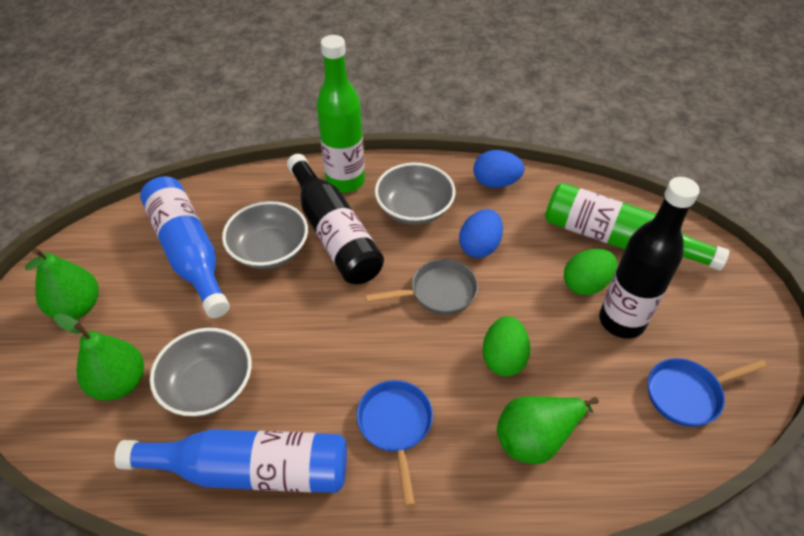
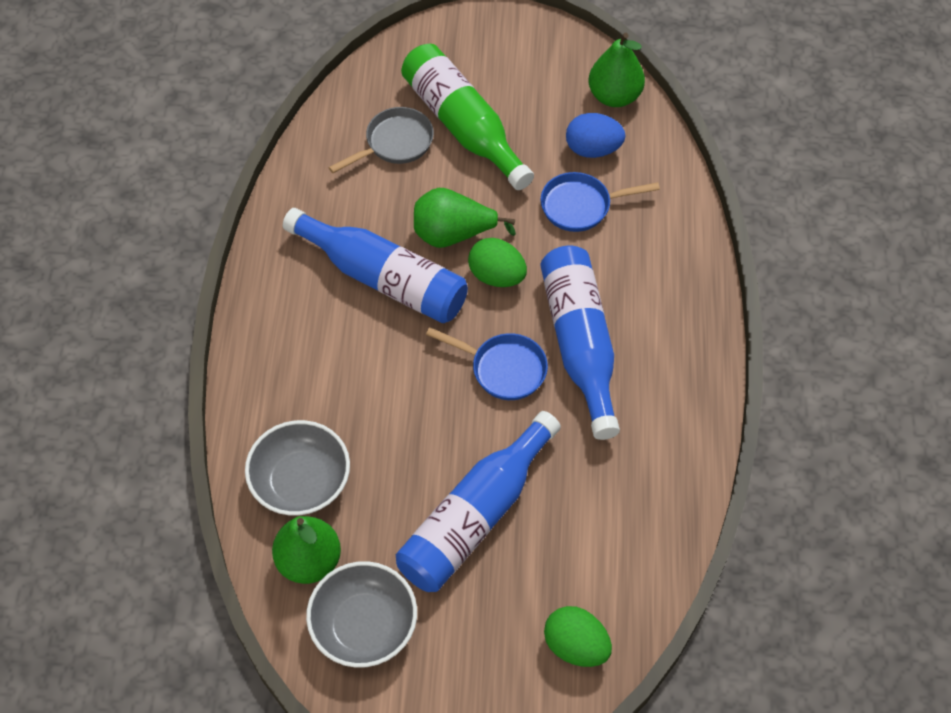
black bottle: 2 -> 0
blue bottle: 2 -> 3
blue egg: 2 -> 1
green bottle: 2 -> 1
grey bowl: 3 -> 2

